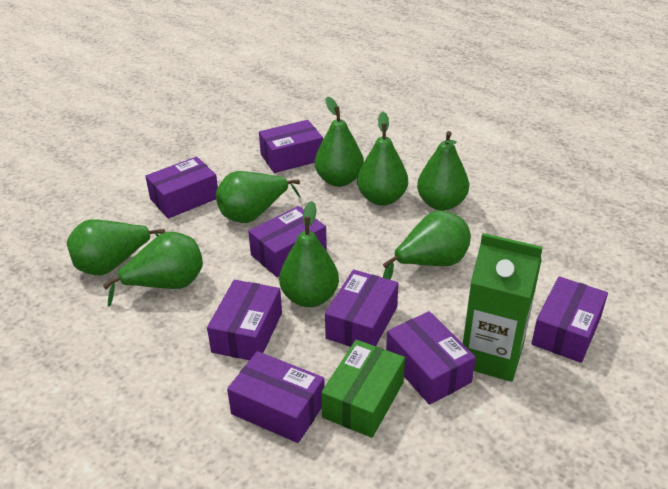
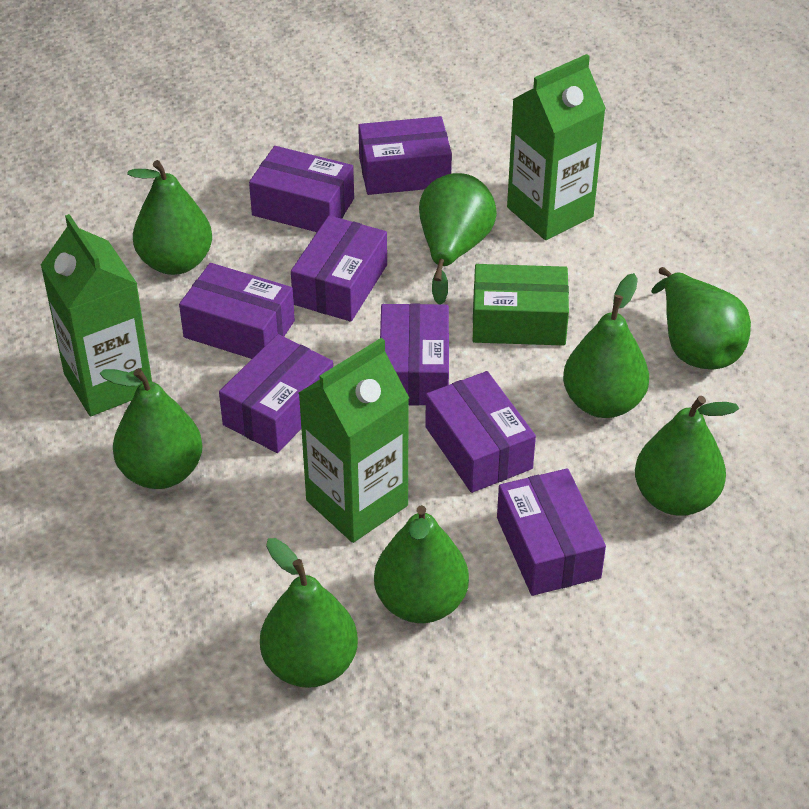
green carton: 1 -> 3

